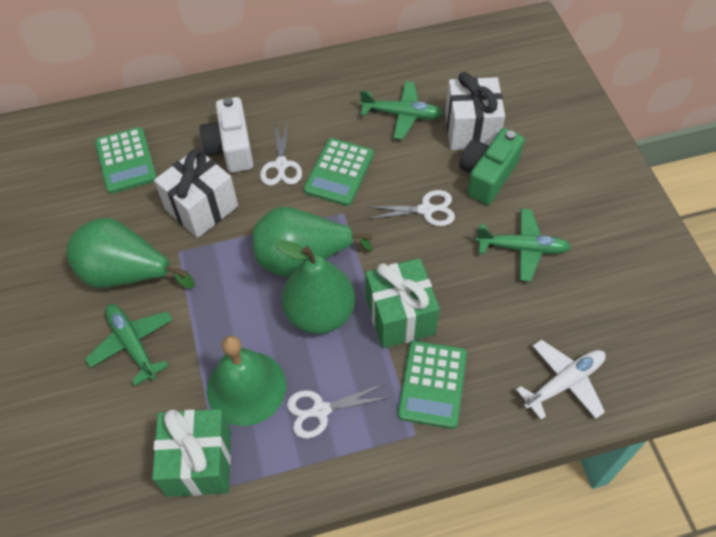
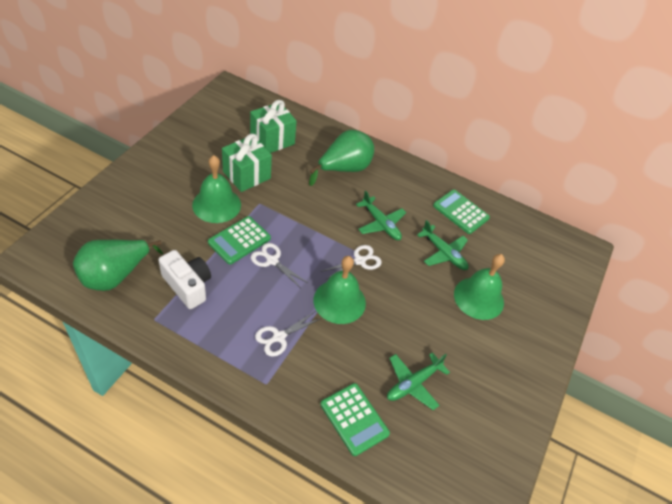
green bell: 1 -> 3
green camera: 1 -> 0
green pear: 3 -> 2
white gift: 2 -> 0
white plane: 1 -> 0

